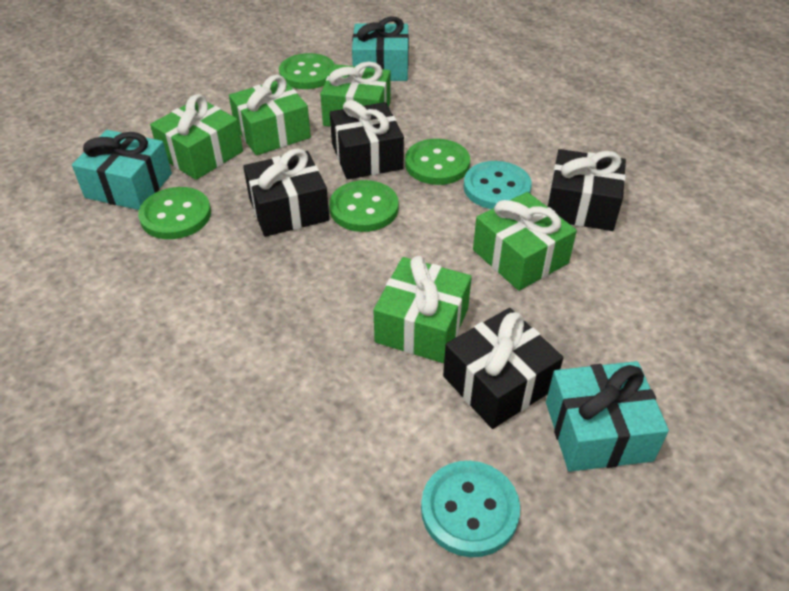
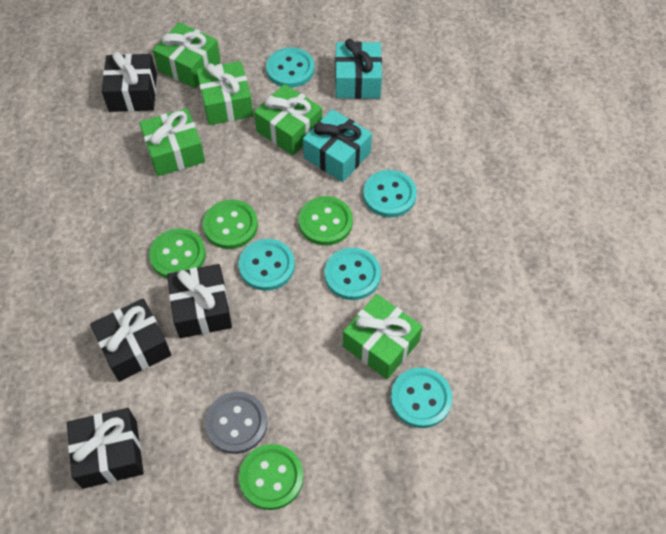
grey button: 0 -> 1
turquoise button: 2 -> 5
turquoise gift: 3 -> 2

